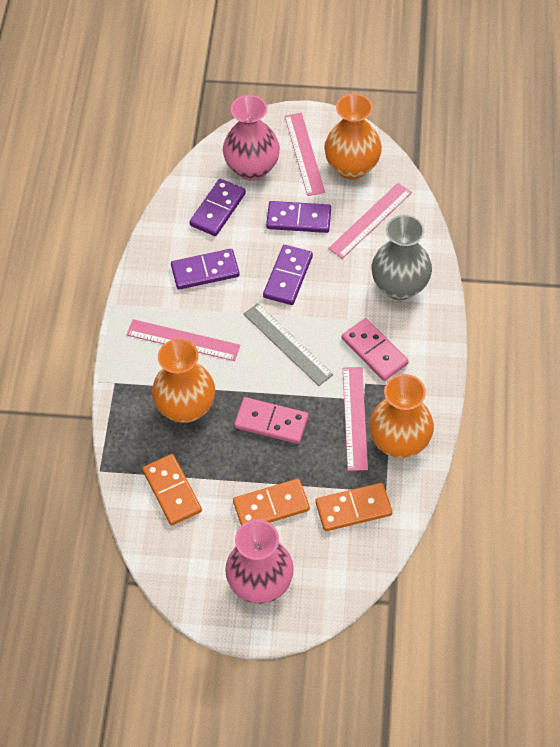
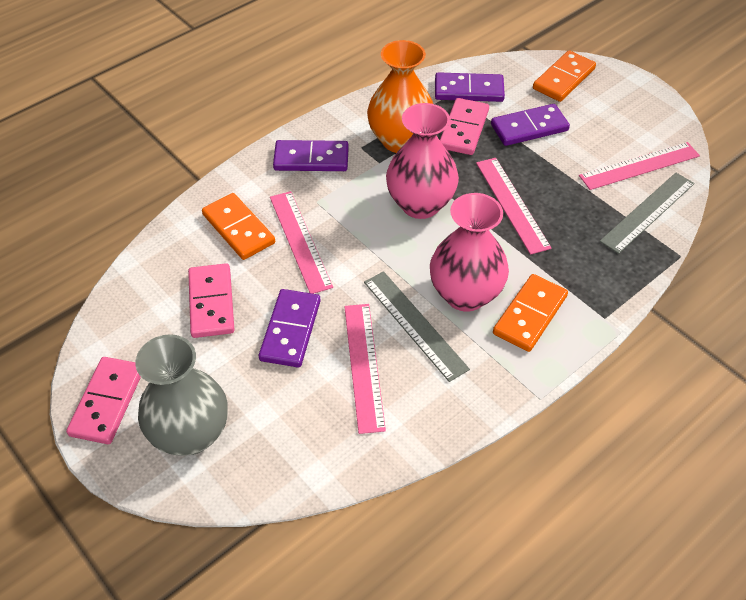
grey ruler: 1 -> 2
orange vase: 3 -> 1
pink domino: 2 -> 3

